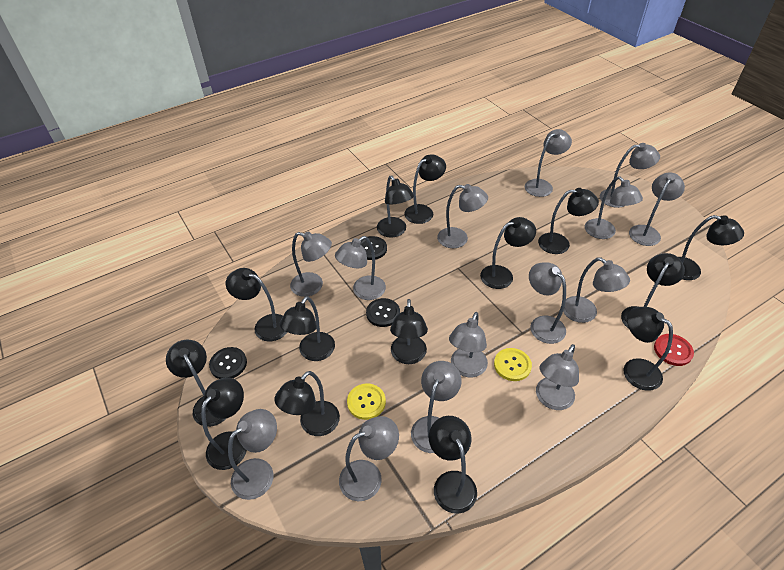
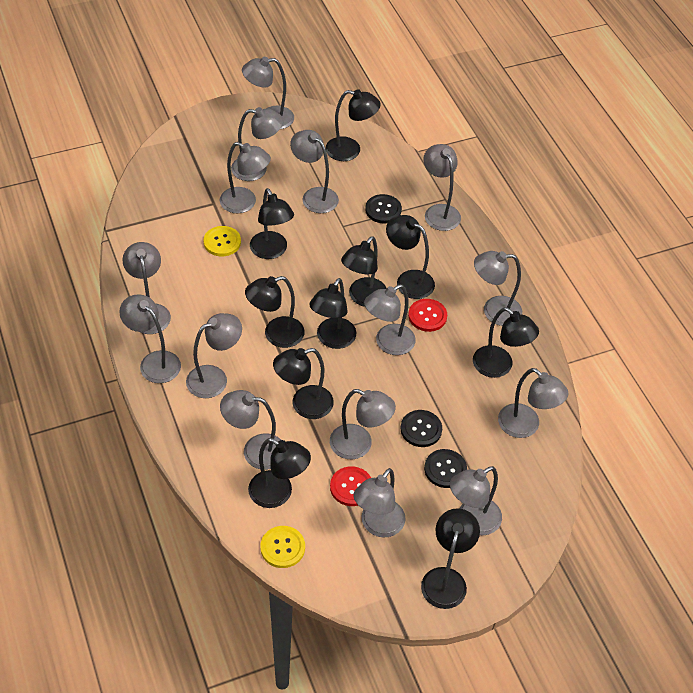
black lamp: 14 -> 10
grey lamp: 14 -> 15
red button: 1 -> 2

